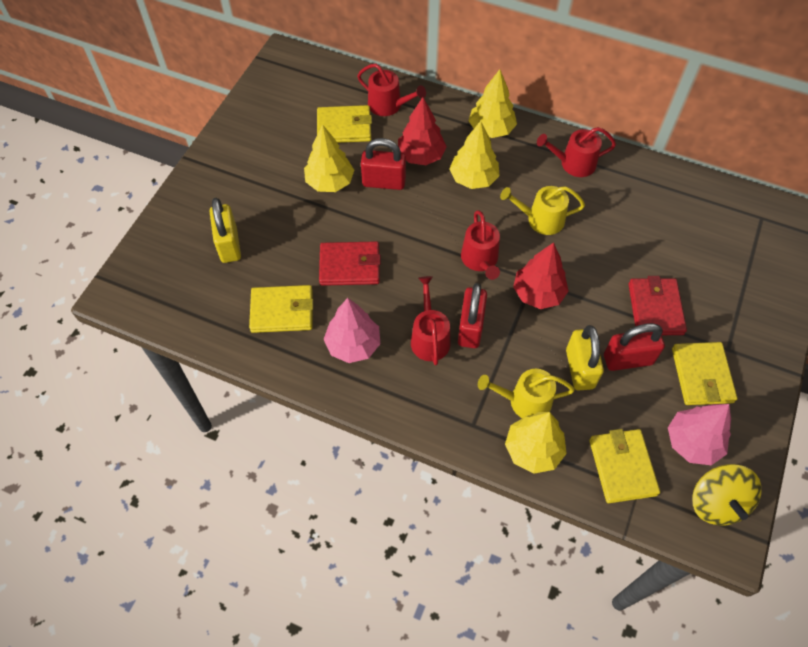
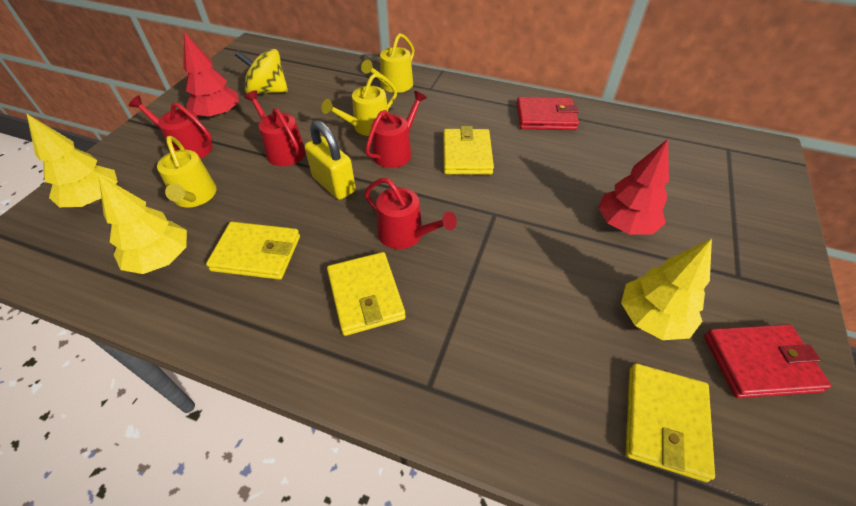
pink tree: 2 -> 0
red padlock: 3 -> 0
yellow padlock: 2 -> 1
yellow tree: 4 -> 3
yellow watering can: 2 -> 3

